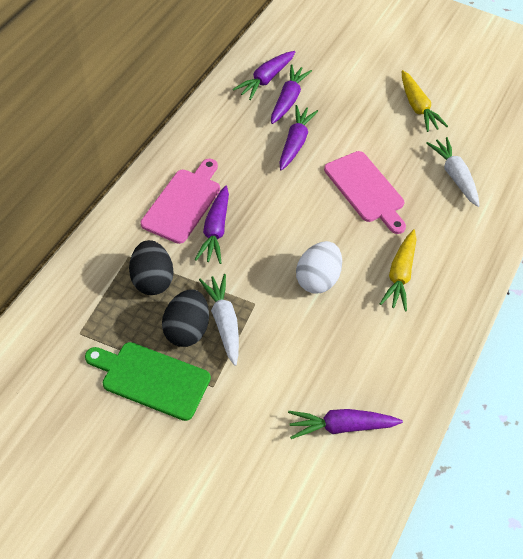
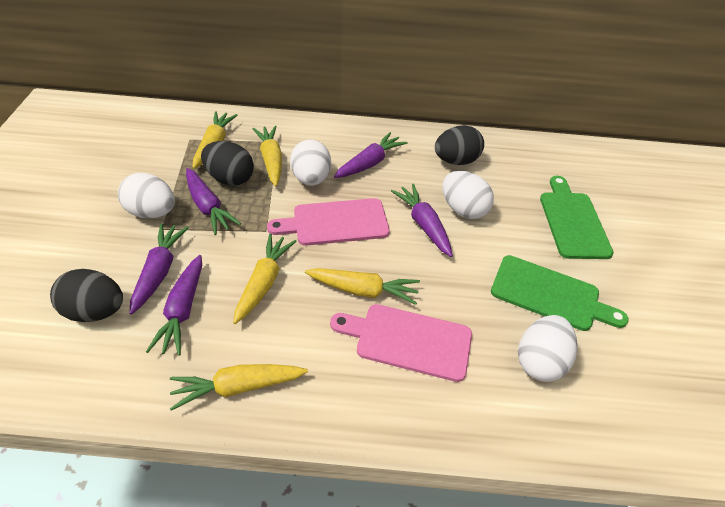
black egg: 2 -> 3
green cutting board: 1 -> 2
white carrot: 2 -> 0
white egg: 1 -> 4
yellow carrot: 2 -> 5

